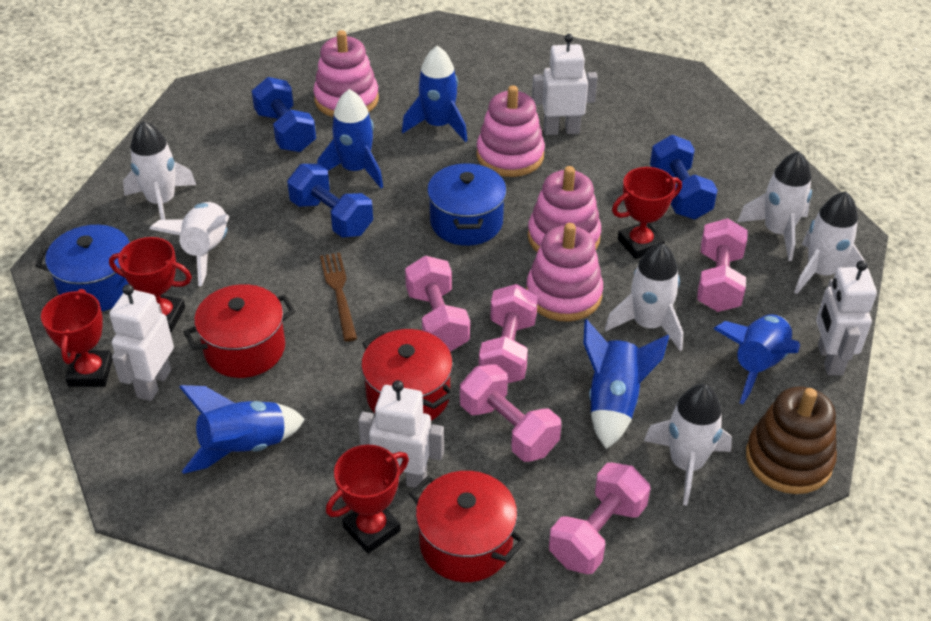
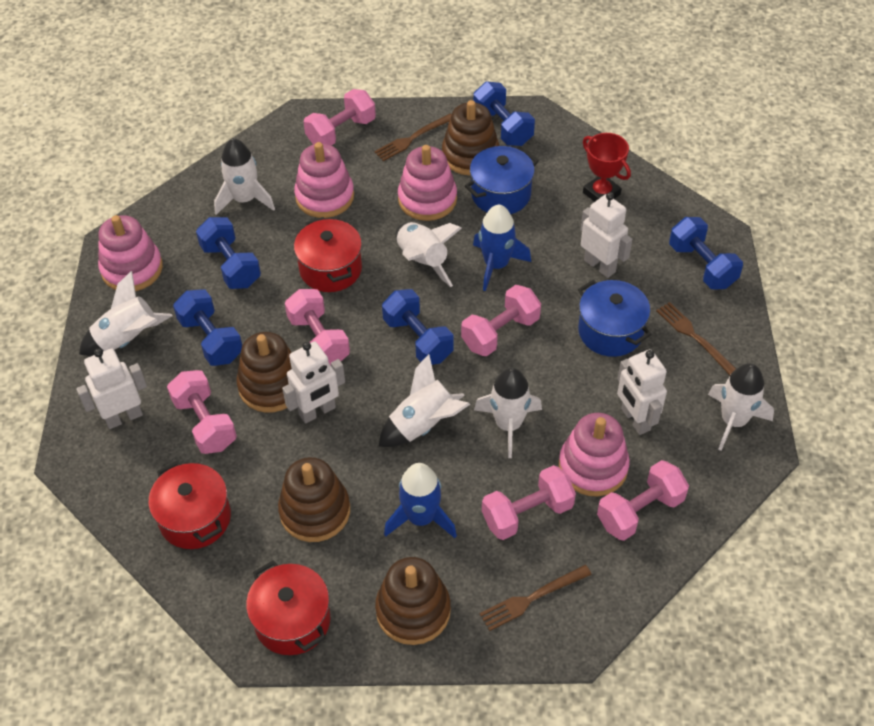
blue dumbbell: 3 -> 5
blue rocket: 5 -> 2
brown fork: 1 -> 3
brown stacking toy: 1 -> 4
pink dumbbell: 5 -> 6
red trophy: 4 -> 1

